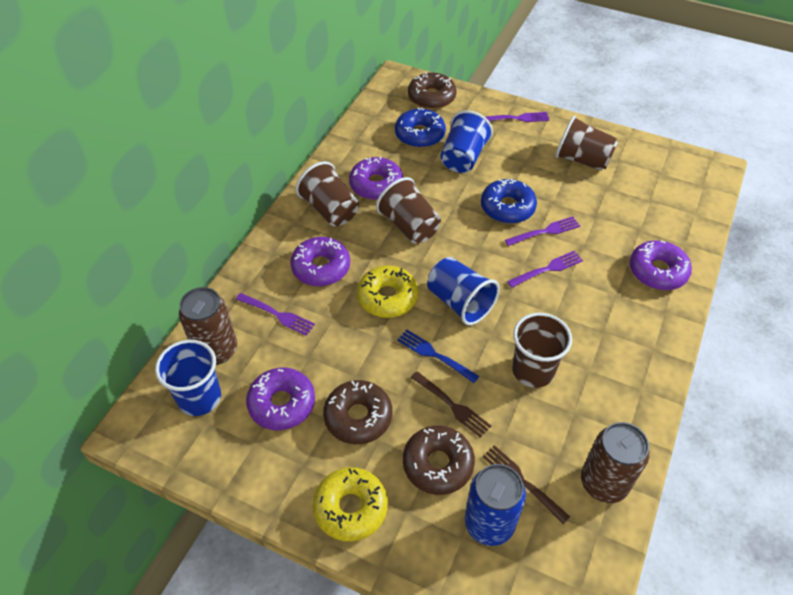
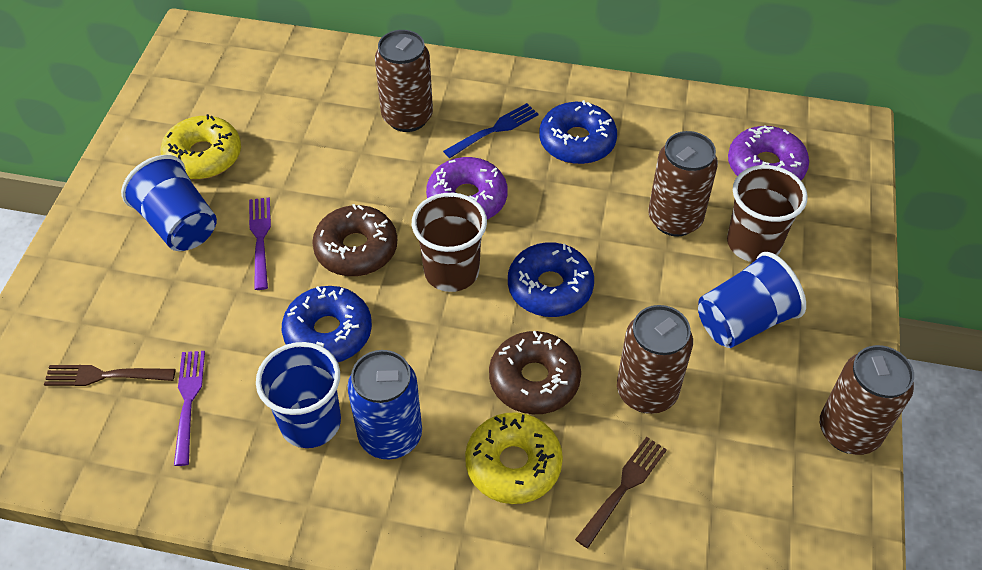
blue donut: 2 -> 3
brown can: 2 -> 4
brown cup: 4 -> 2
brown donut: 3 -> 2
purple donut: 4 -> 2
purple fork: 4 -> 2

